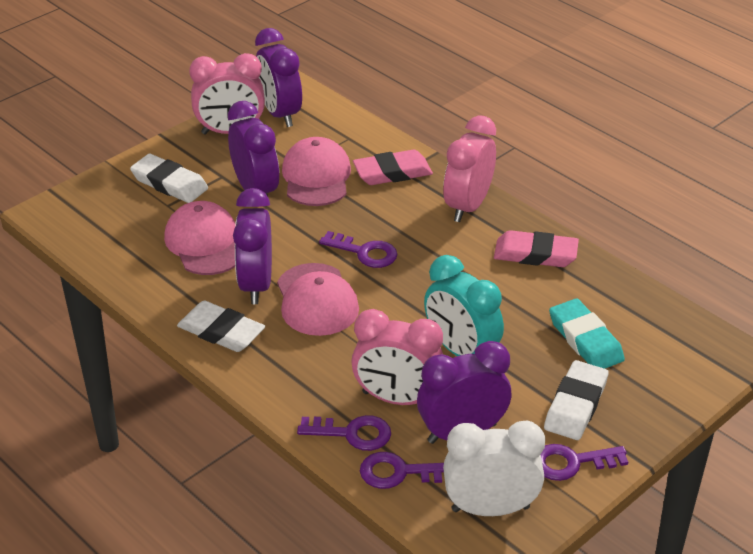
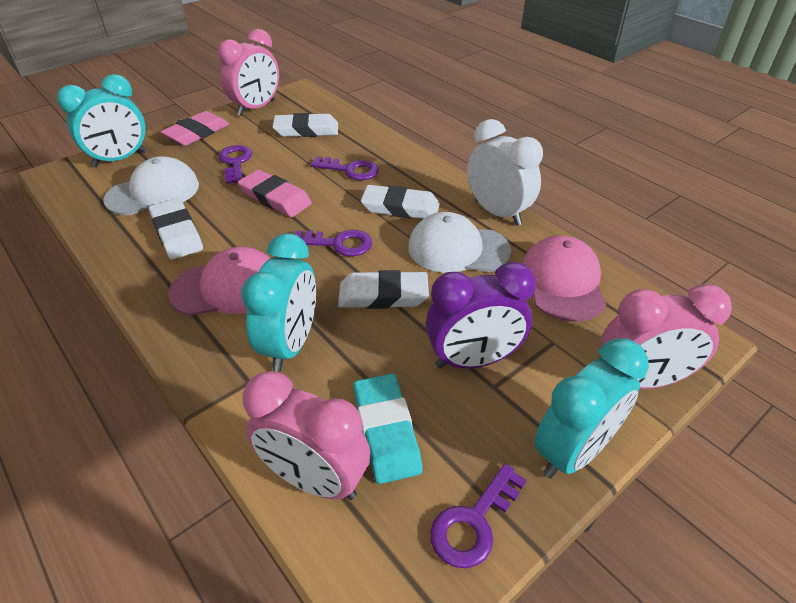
pink cap: 3 -> 2
purple clock: 4 -> 1
turquoise clock: 1 -> 3
white cap: 0 -> 2
white eraser: 3 -> 4

